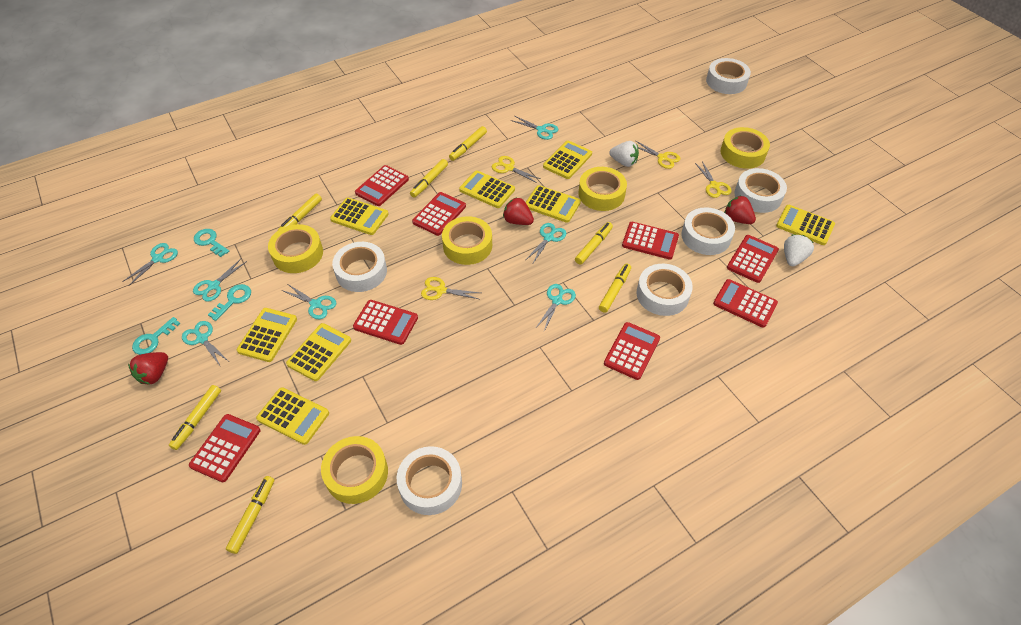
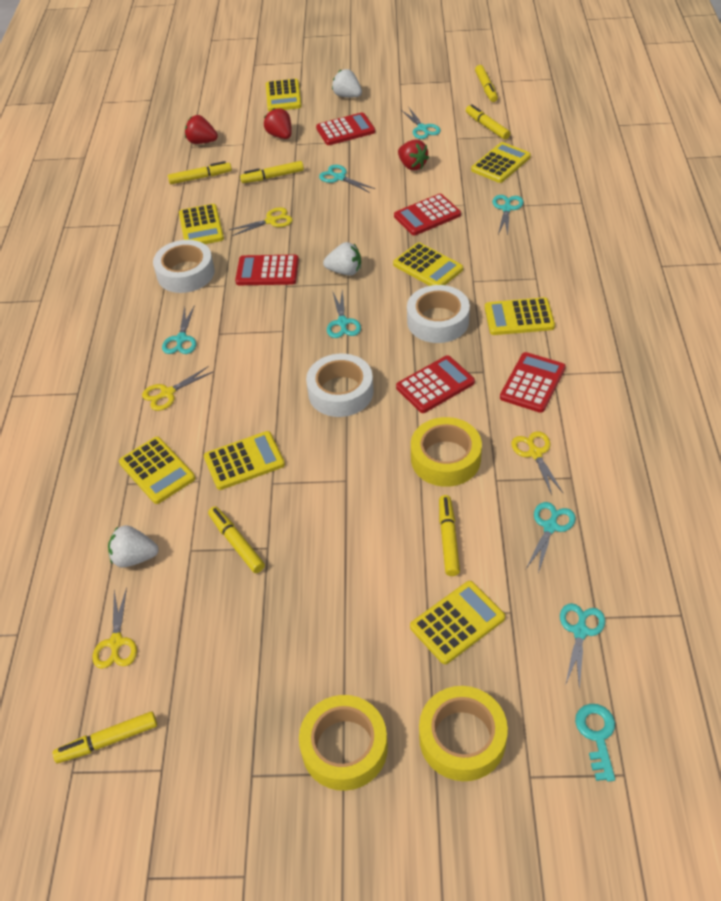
red calculator: 8 -> 5
turquoise key: 3 -> 1
white strawberry: 2 -> 3
white tape: 6 -> 3
yellow tape: 5 -> 3

